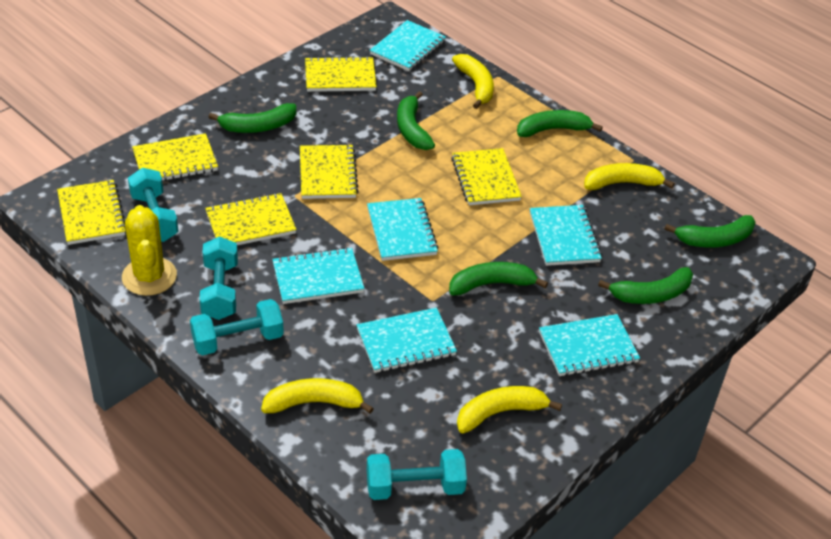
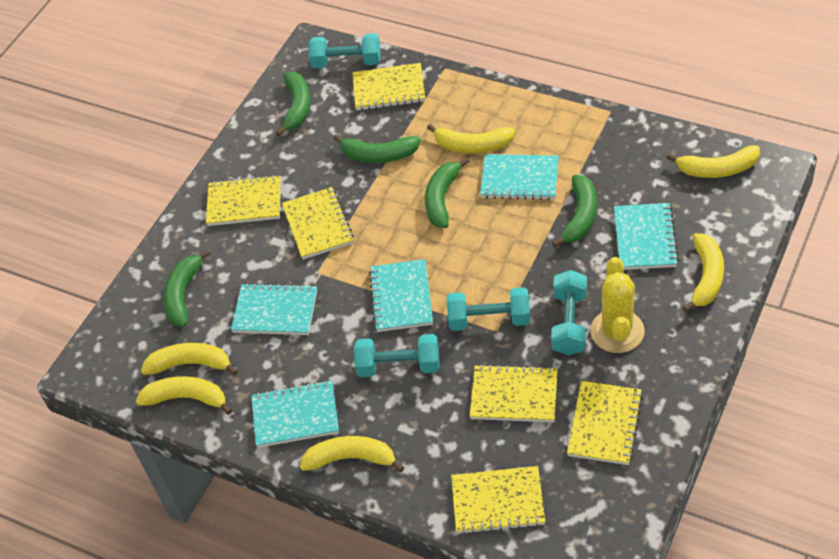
green banana: 6 -> 5
turquoise notebook: 6 -> 5
yellow banana: 4 -> 6

